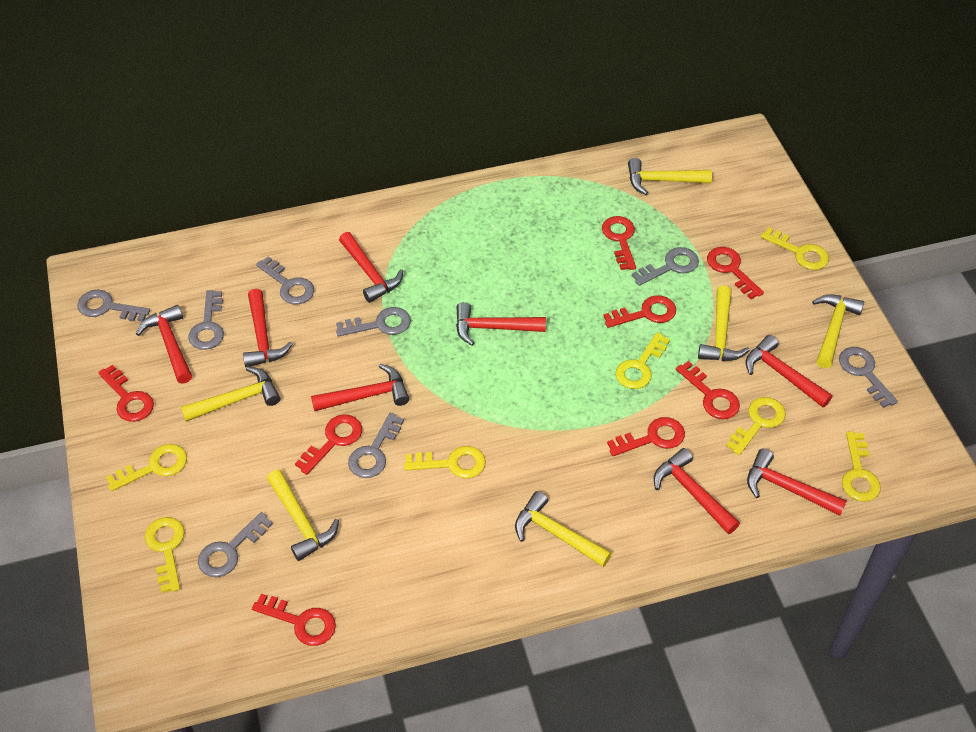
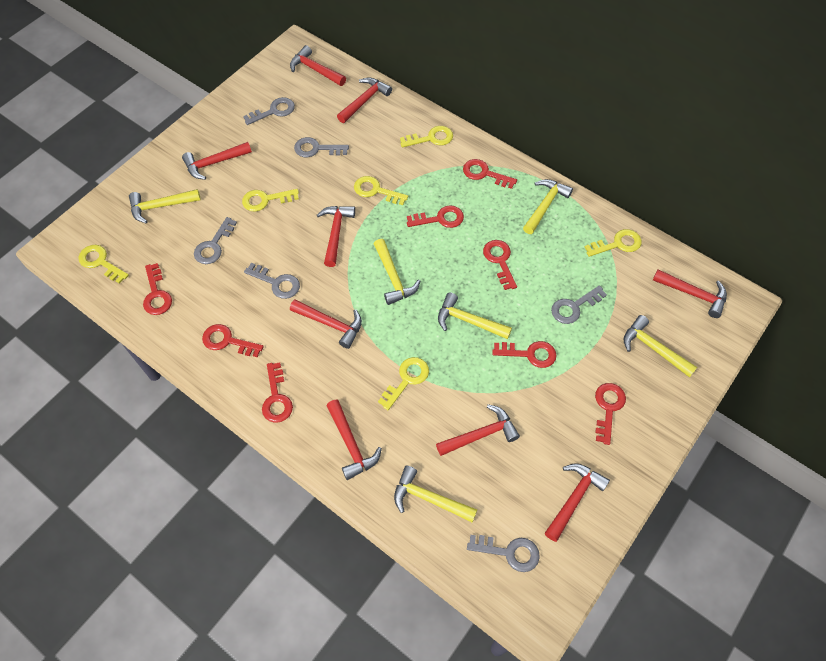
grey key: 8 -> 6
red hammer: 8 -> 9
yellow key: 7 -> 6

